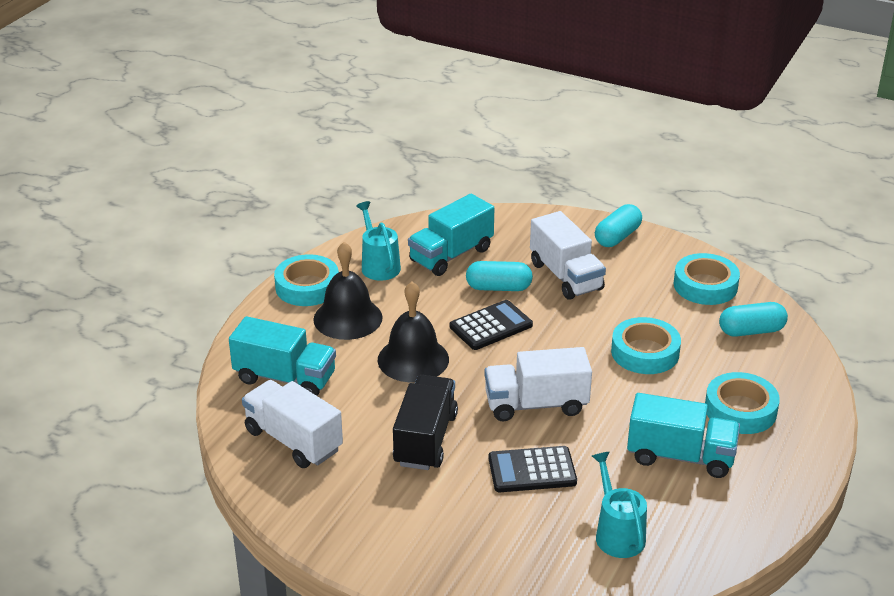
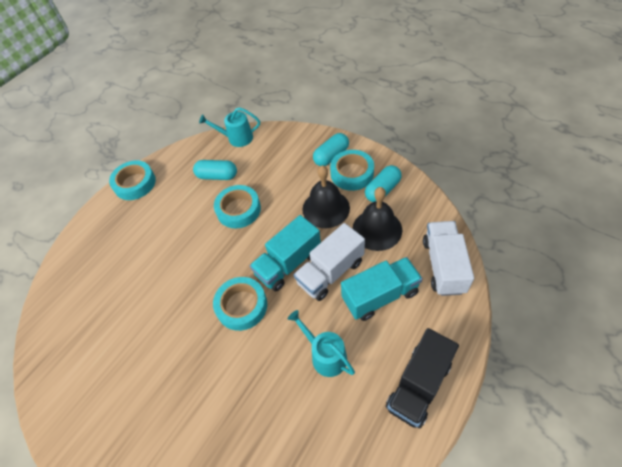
black calculator: 2 -> 0
turquoise truck: 3 -> 2
white truck: 3 -> 2

